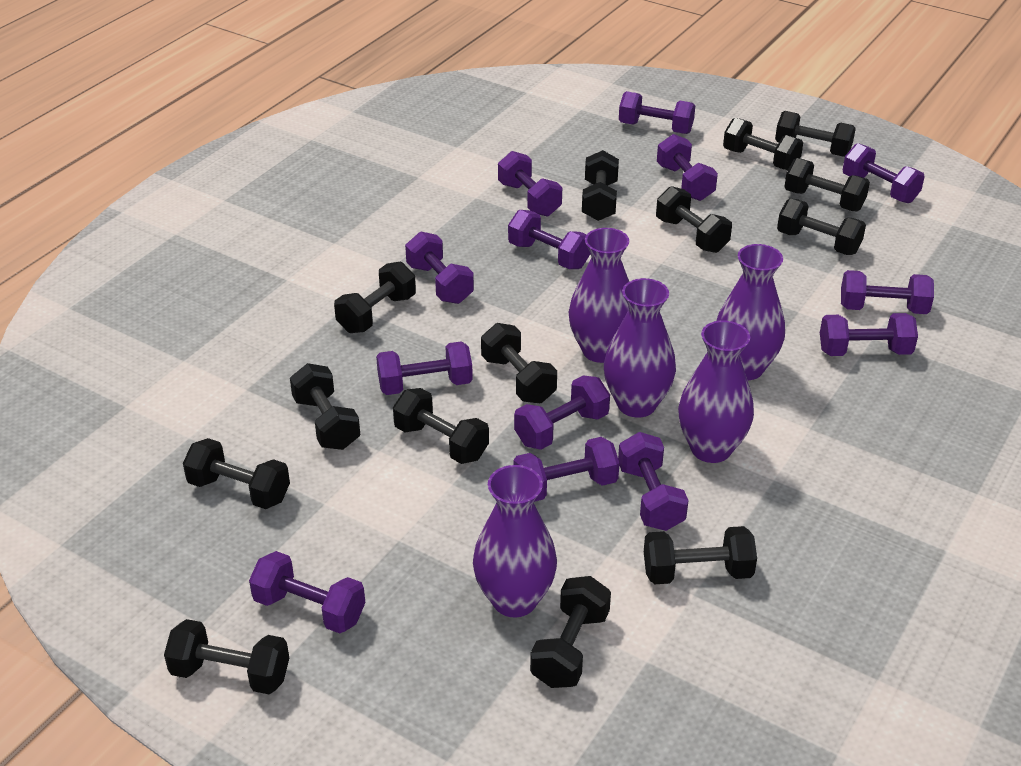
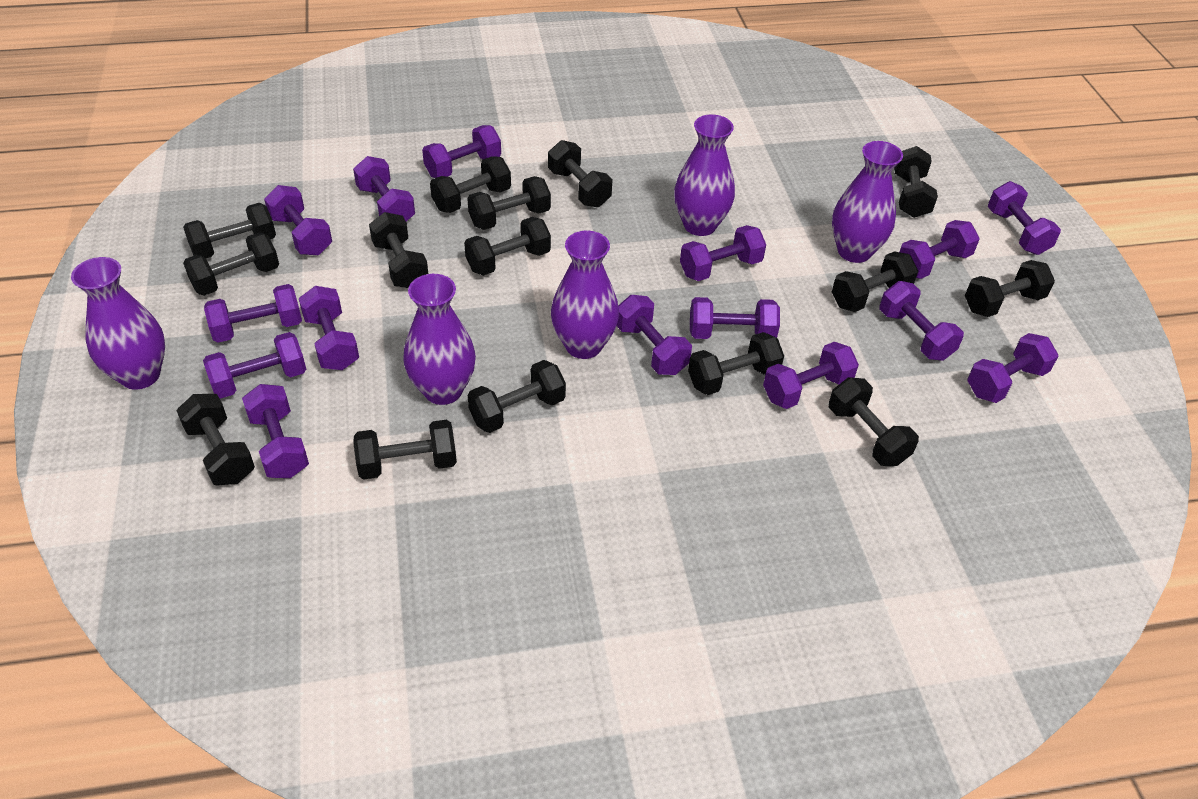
black dumbbell: 14 -> 15
purple dumbbell: 13 -> 15

